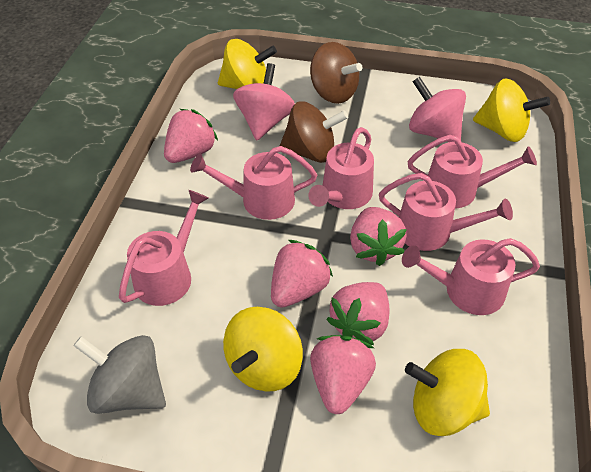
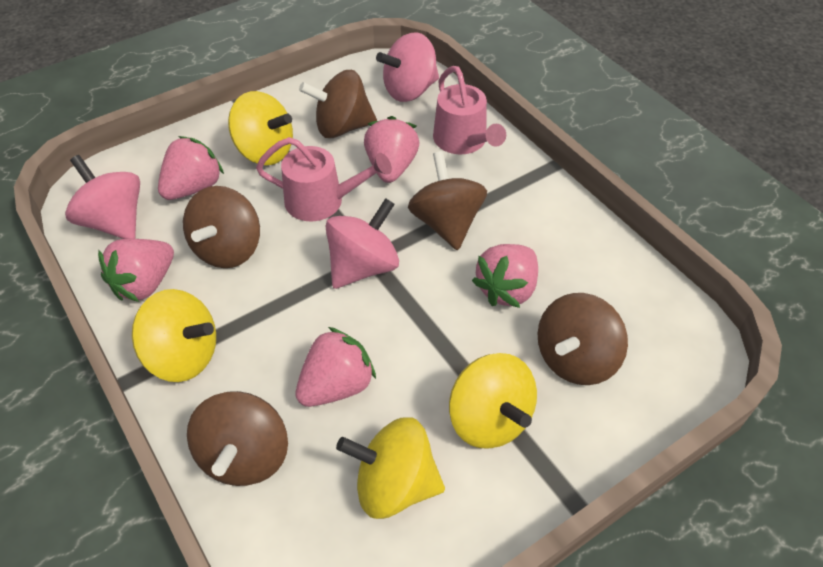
brown spinning top: 2 -> 5
grey spinning top: 1 -> 0
pink spinning top: 2 -> 3
pink watering can: 6 -> 2

